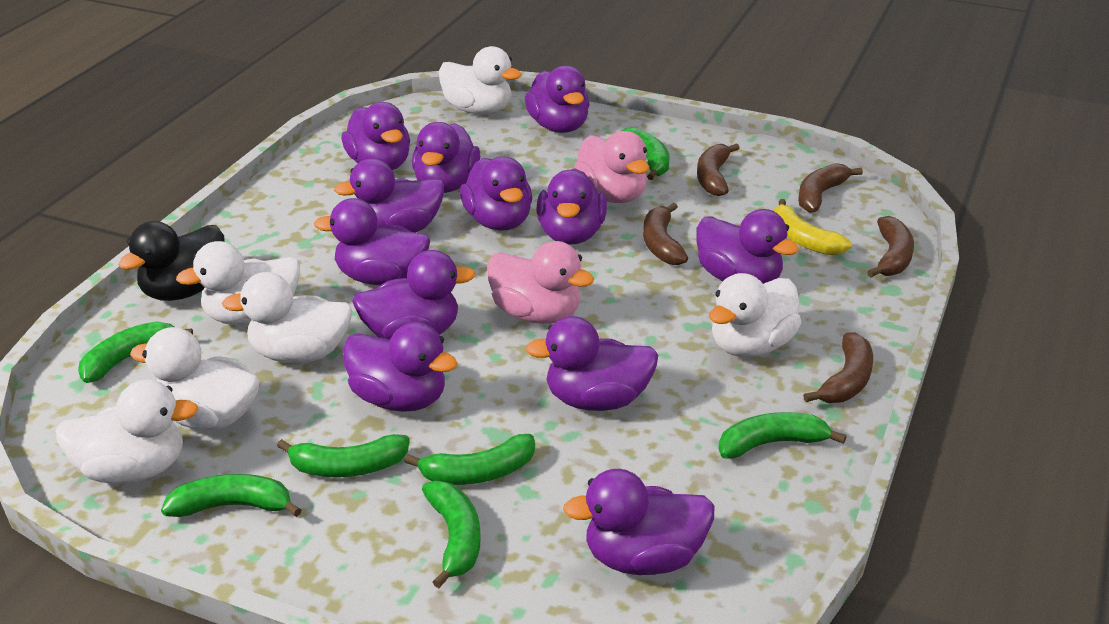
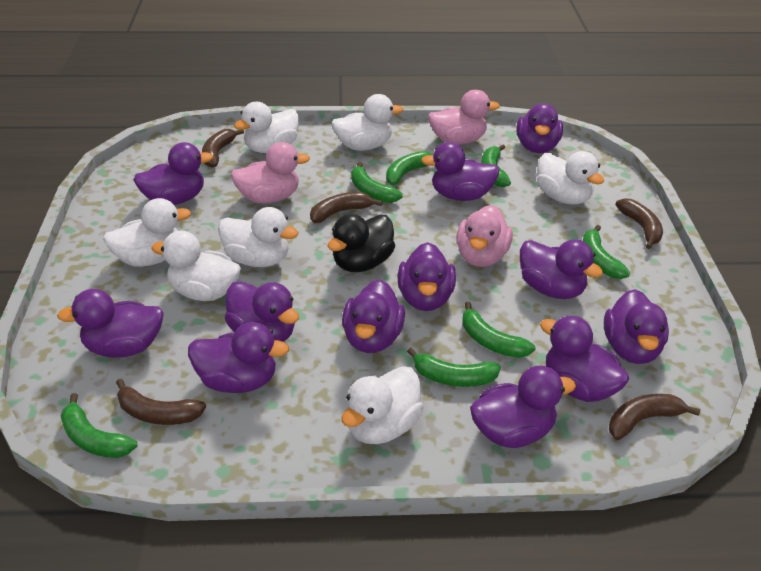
pink duck: 2 -> 3
white duck: 6 -> 7
yellow banana: 1 -> 0

